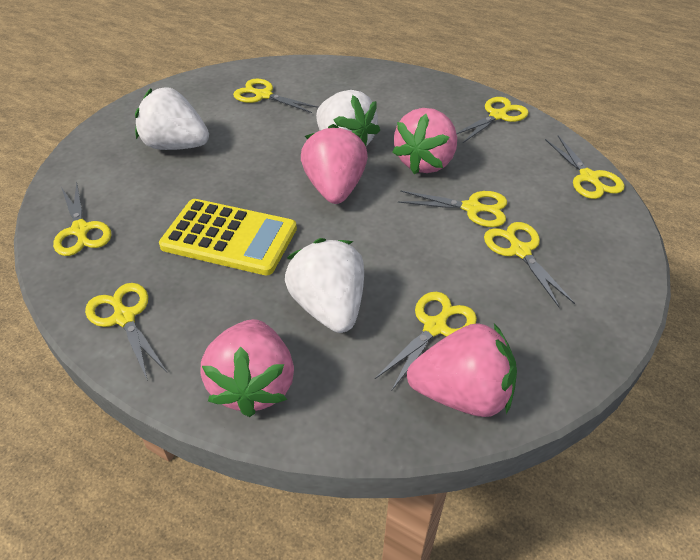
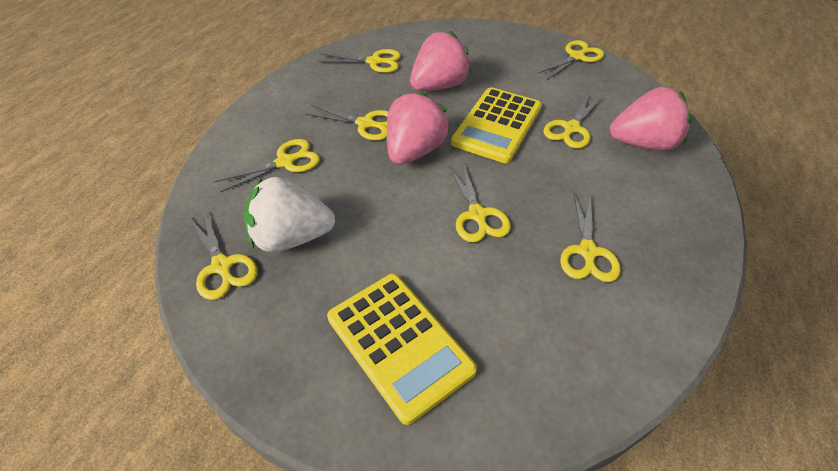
pink strawberry: 4 -> 3
white strawberry: 3 -> 1
yellow calculator: 1 -> 2

